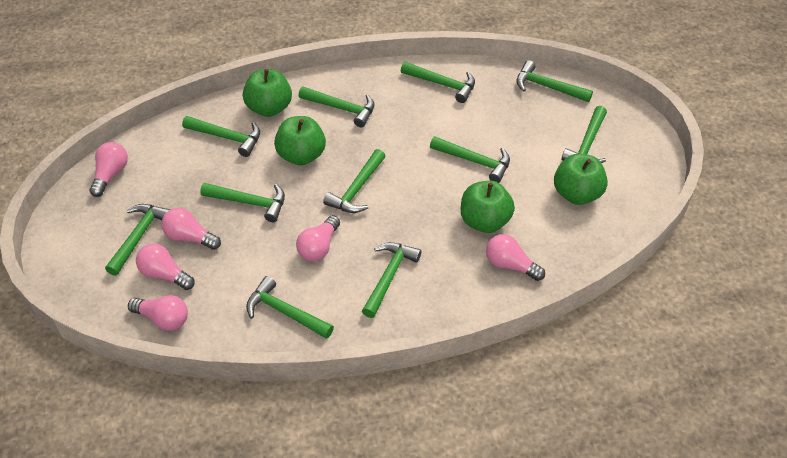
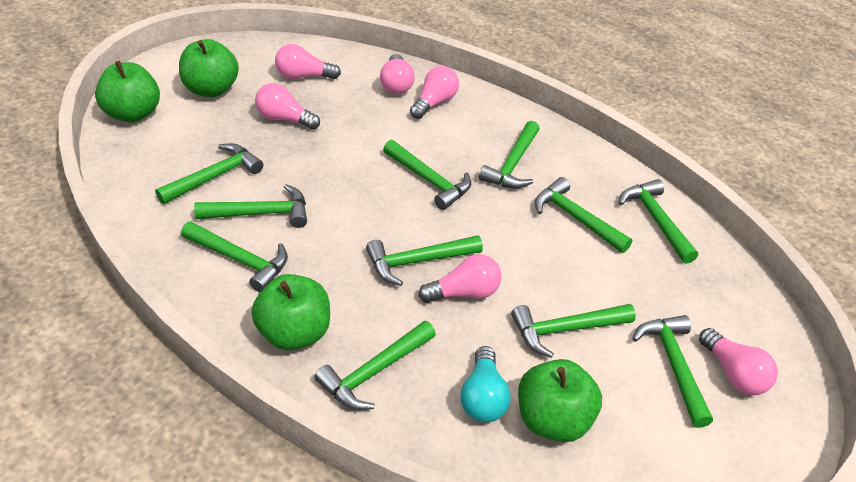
turquoise light bulb: 0 -> 1

